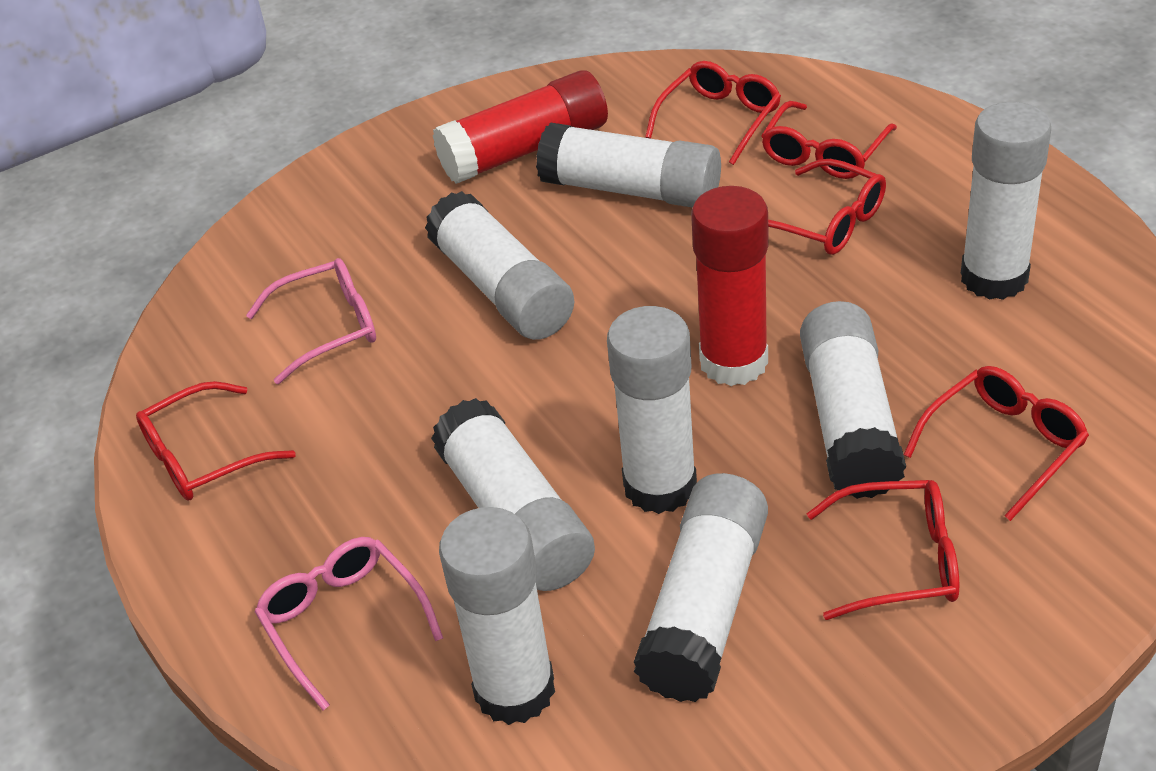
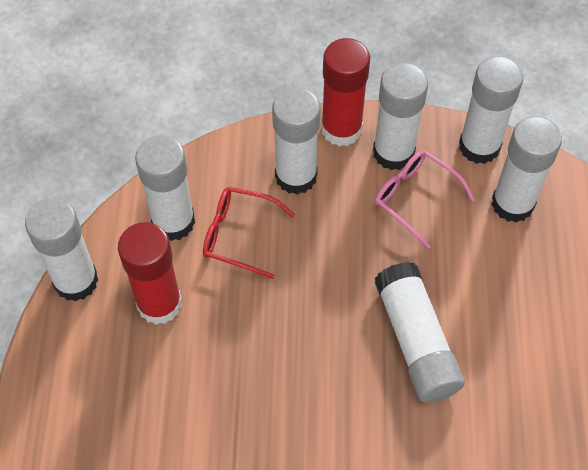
pink glasses: 2 -> 1
red glasses: 6 -> 1
white glue stick: 8 -> 7

